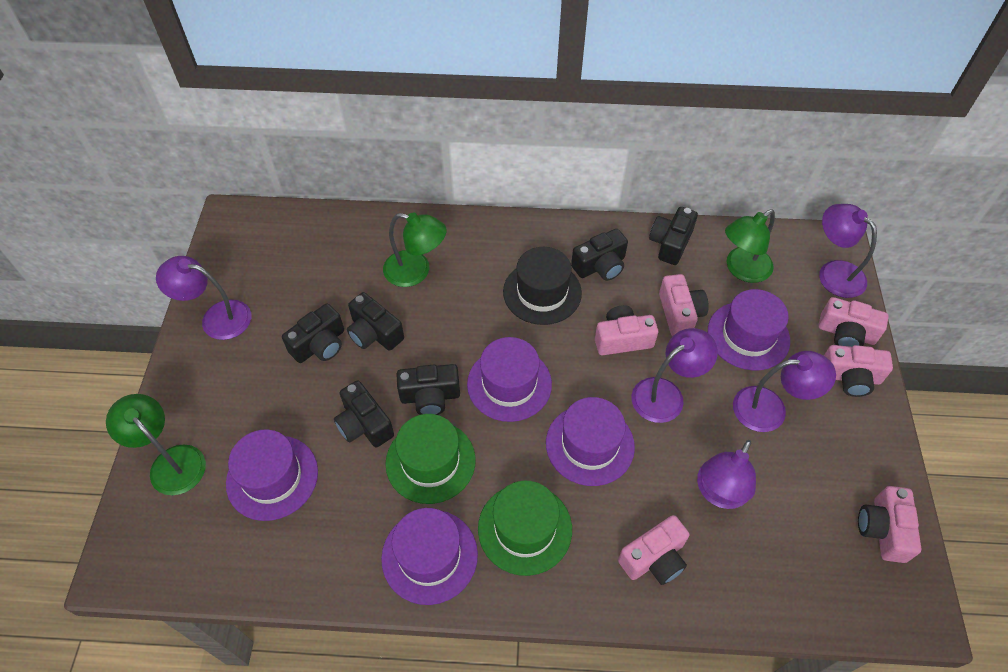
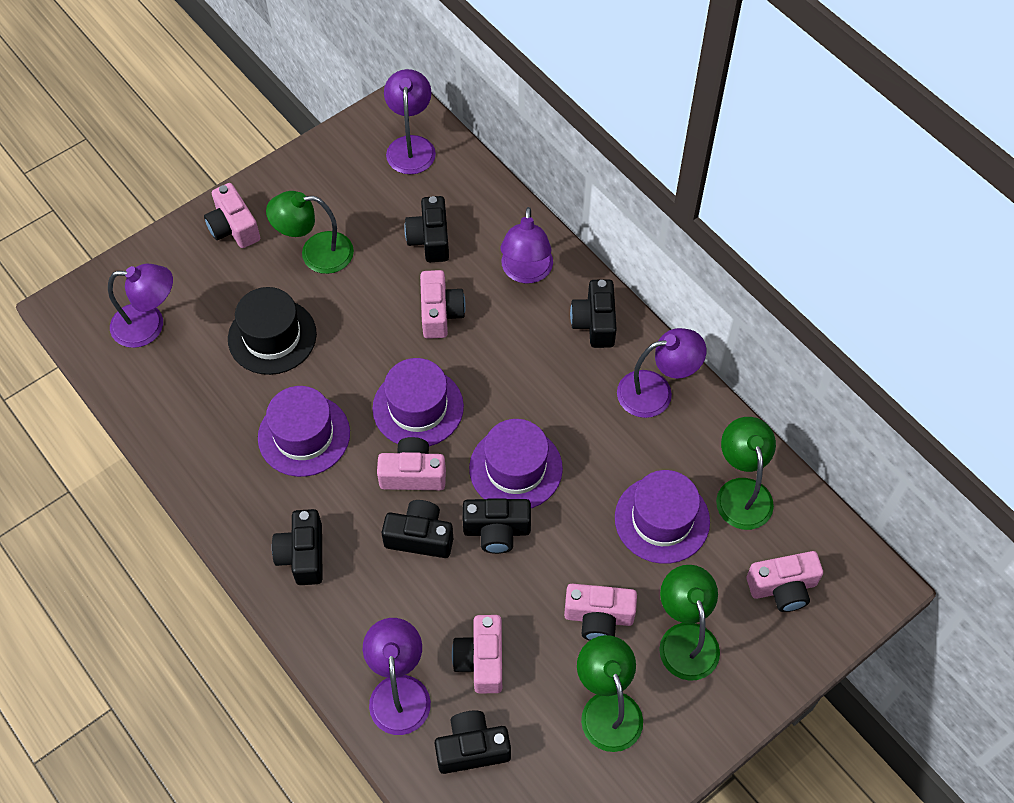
green hat: 2 -> 0
green lamp: 3 -> 4
purple hat: 5 -> 4

